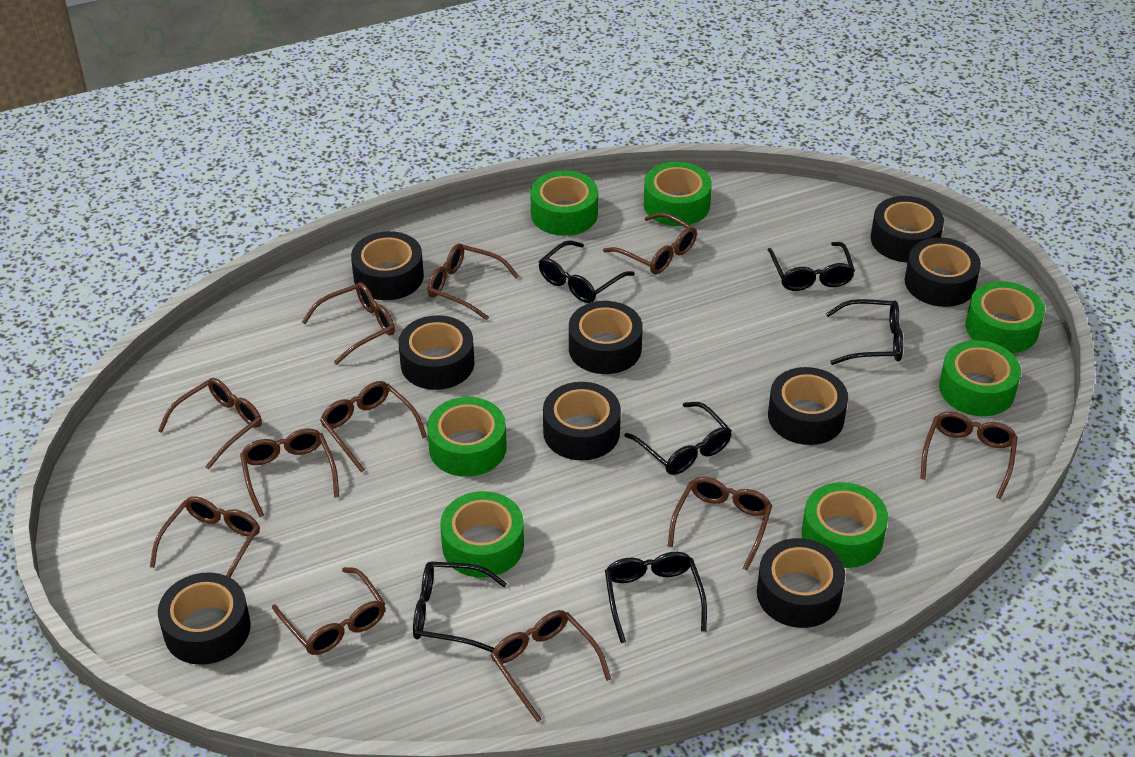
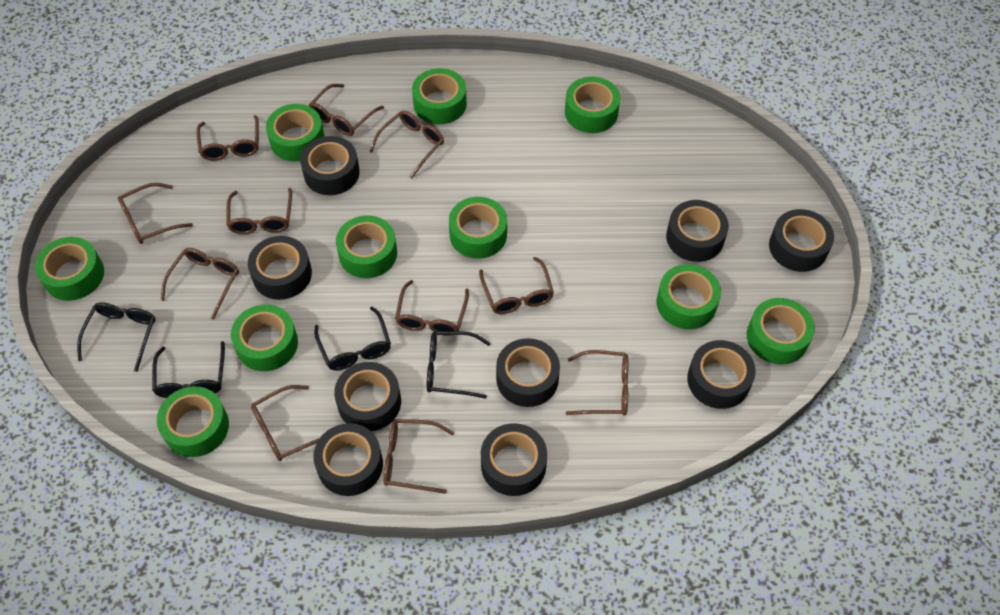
black glasses: 6 -> 4
green tape: 7 -> 10

